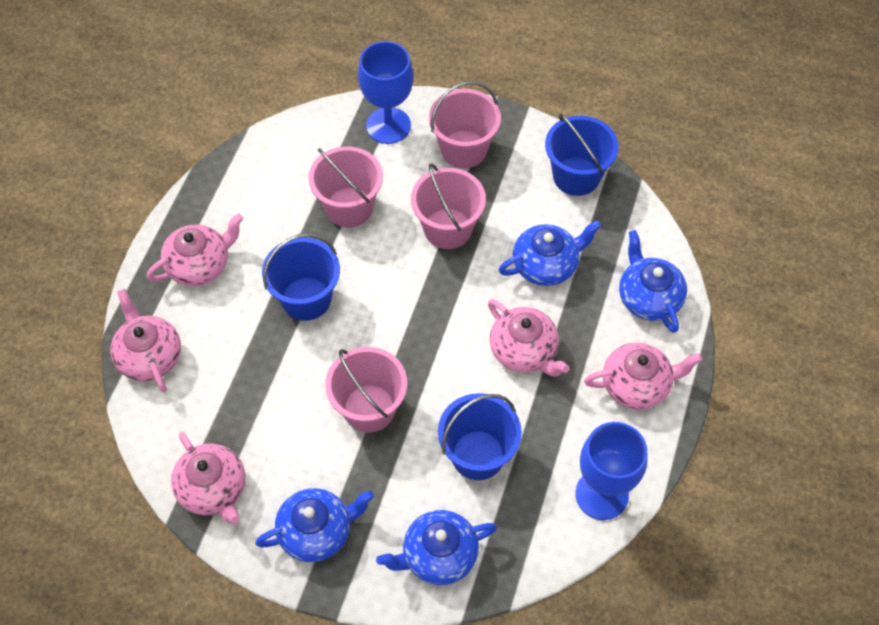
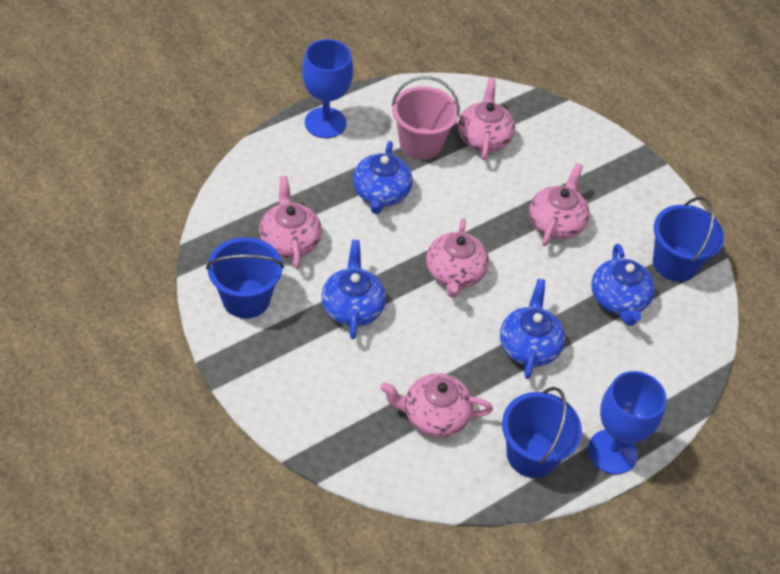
pink bucket: 4 -> 1

